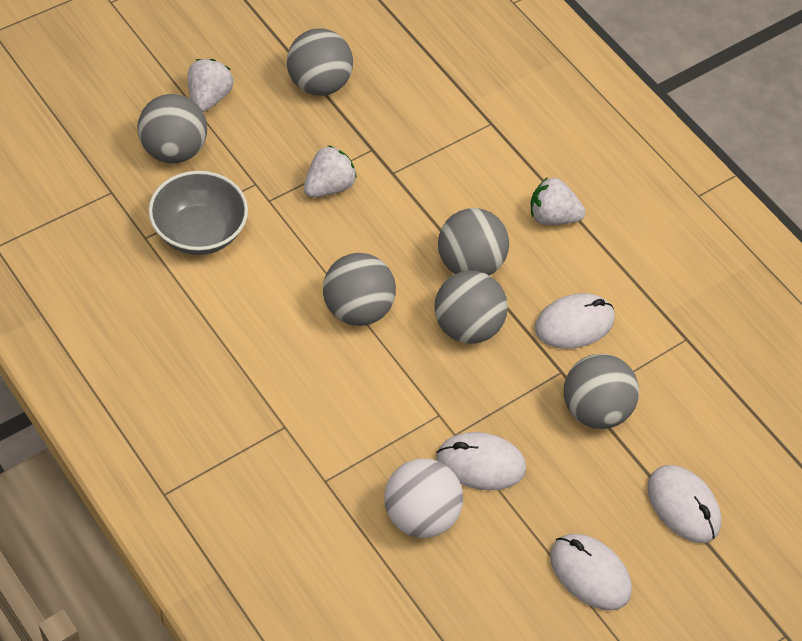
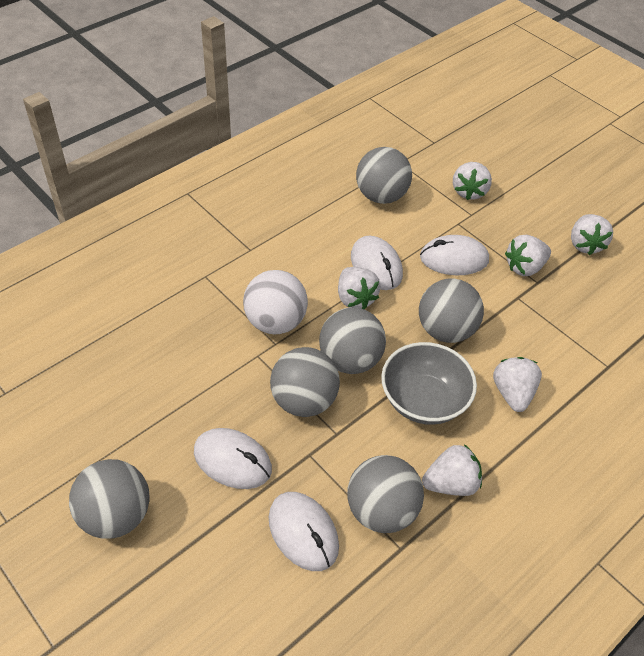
white strawberry: 3 -> 6

